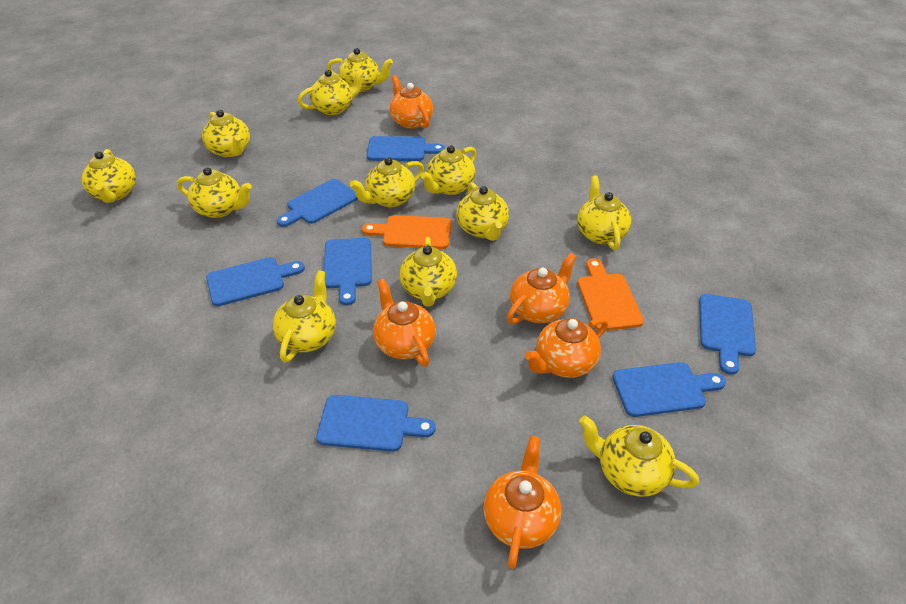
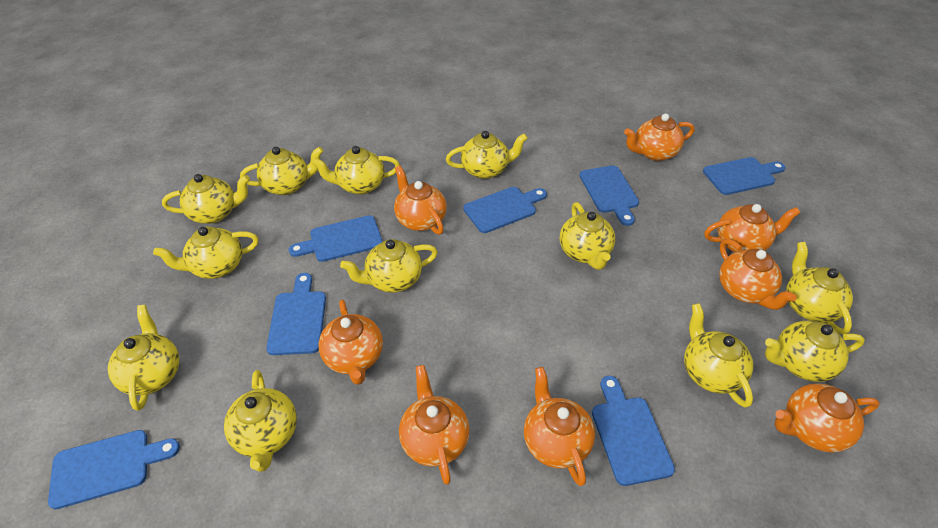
orange cutting board: 2 -> 0
orange teapot: 5 -> 8

